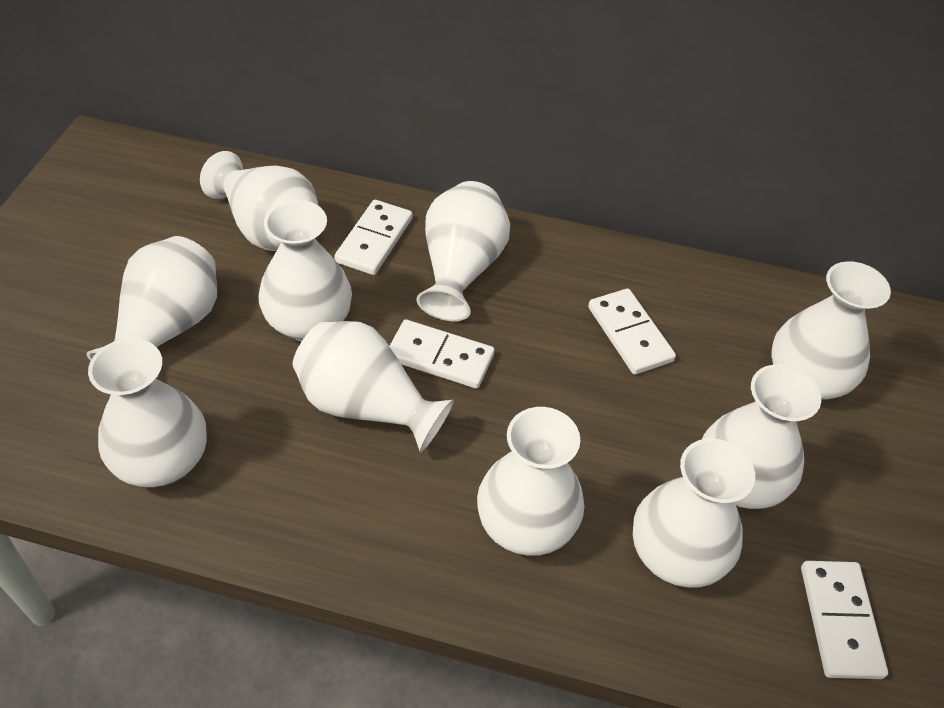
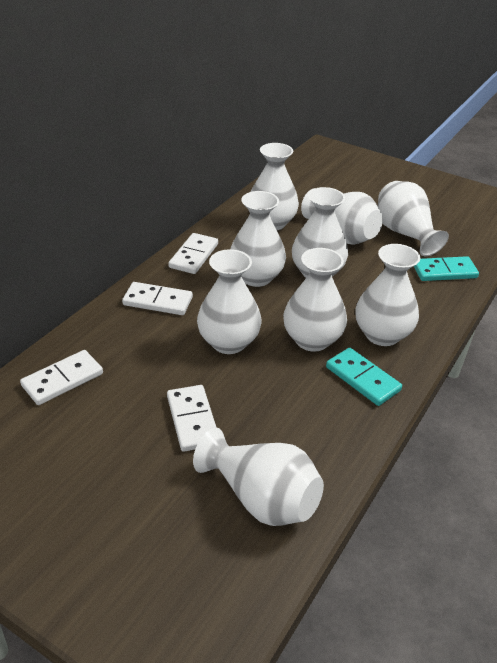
turquoise domino: 0 -> 2
white vase: 10 -> 9

